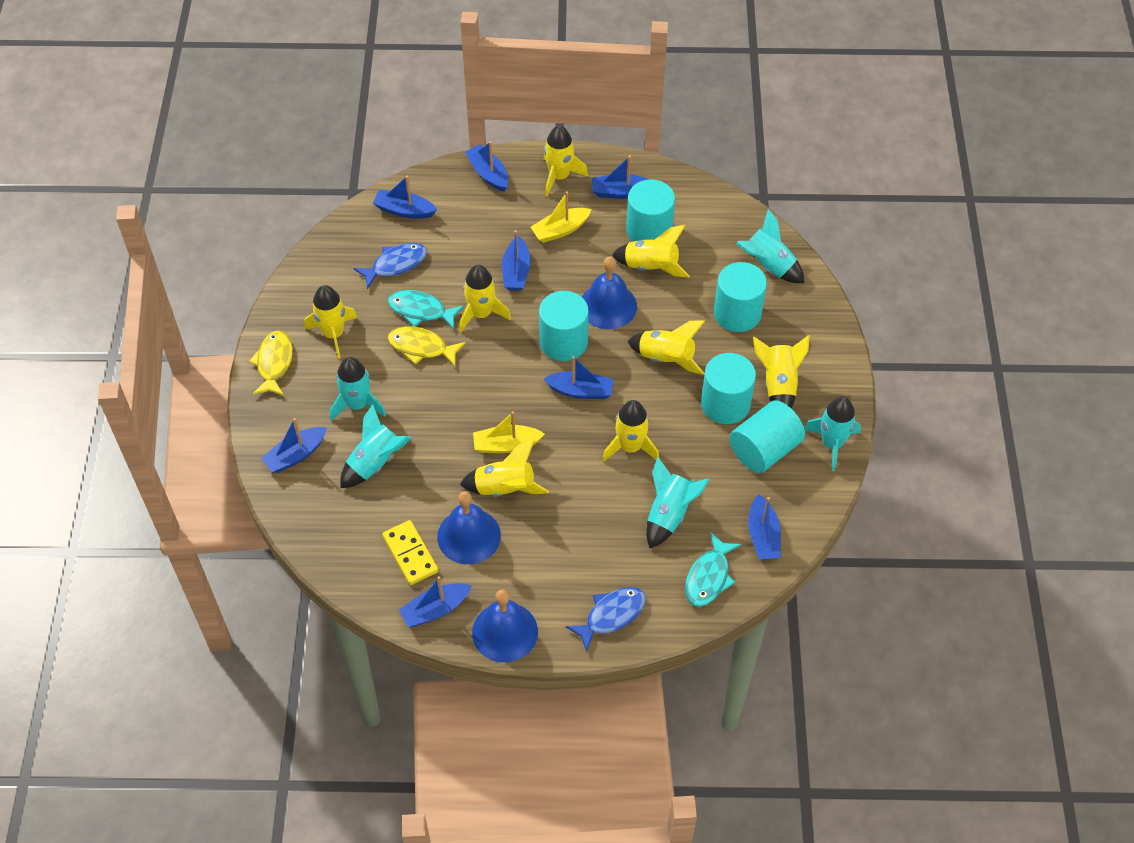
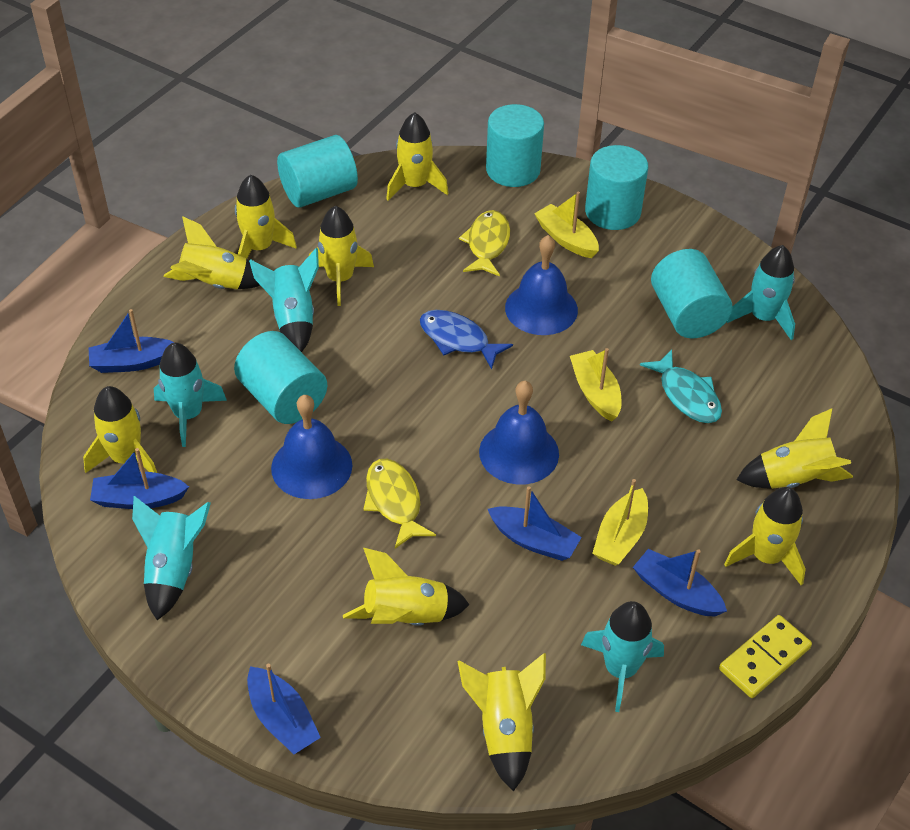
blue boat: 8 -> 5
blue fish: 2 -> 1
turquoise fish: 2 -> 1
yellow boat: 2 -> 3
yellow rocket: 8 -> 9

